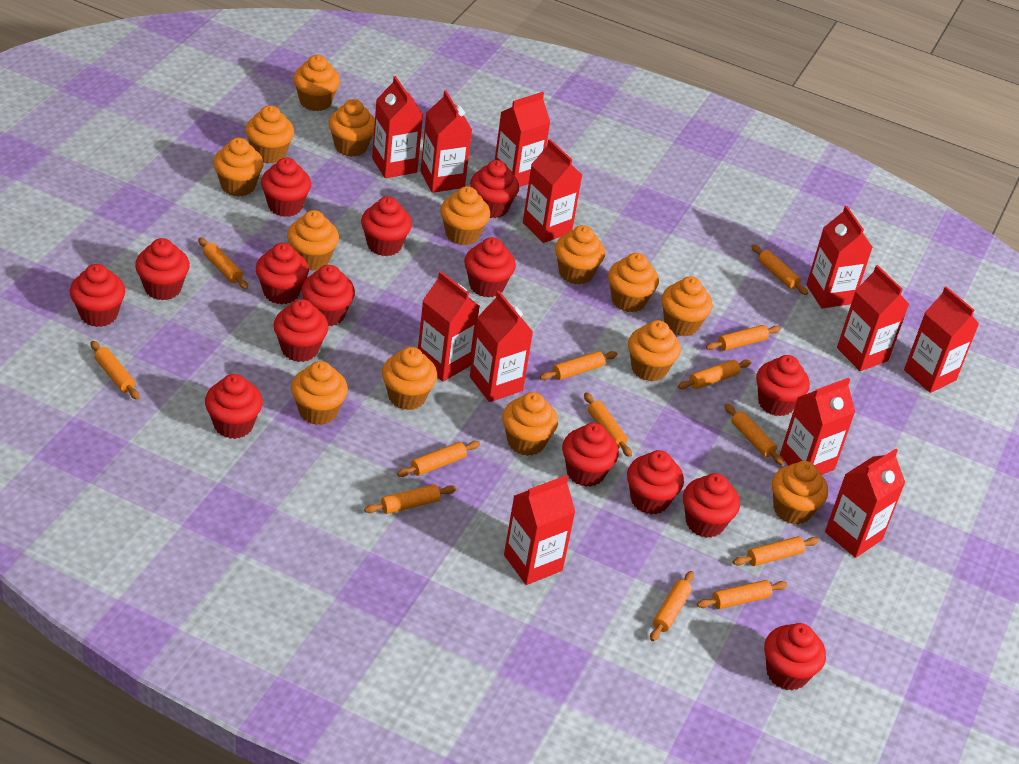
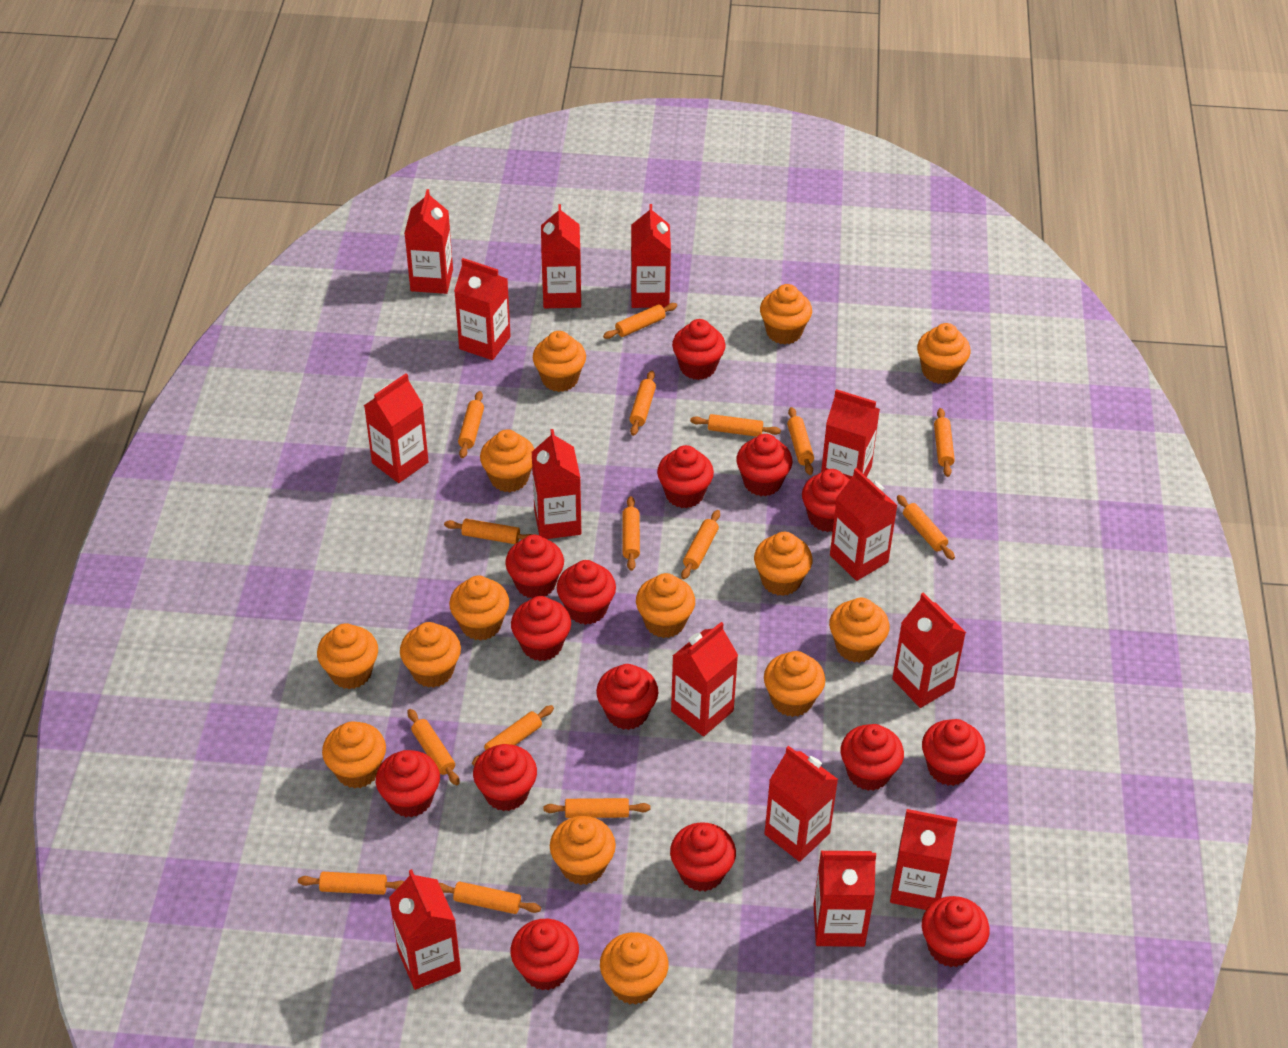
orange rolling pin: 13 -> 15
red carton: 12 -> 14

